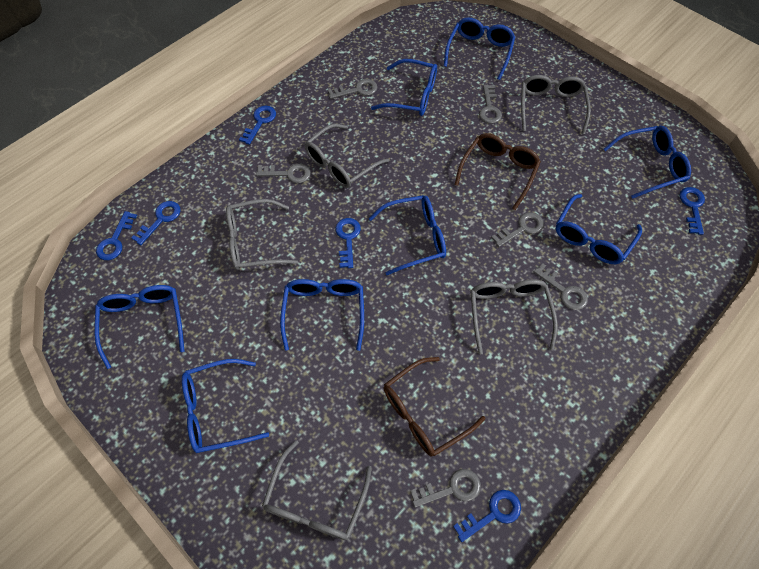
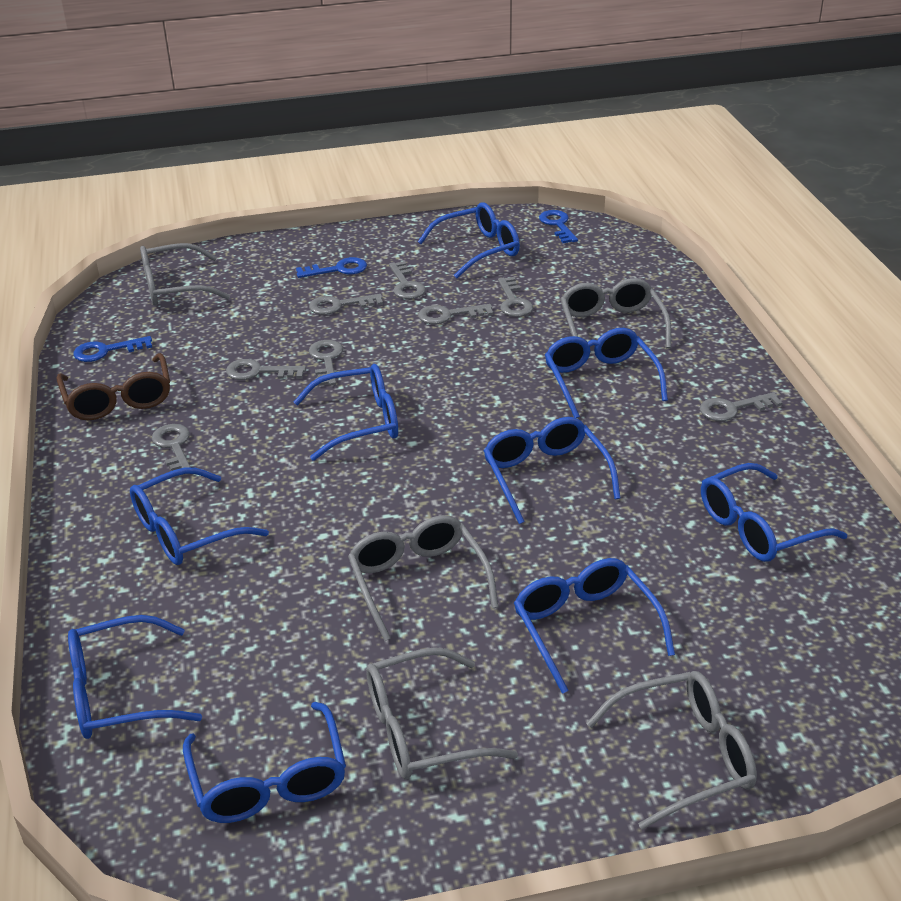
blue glasses: 8 -> 9
blue key: 6 -> 3
brown glasses: 2 -> 1
grey key: 6 -> 8

